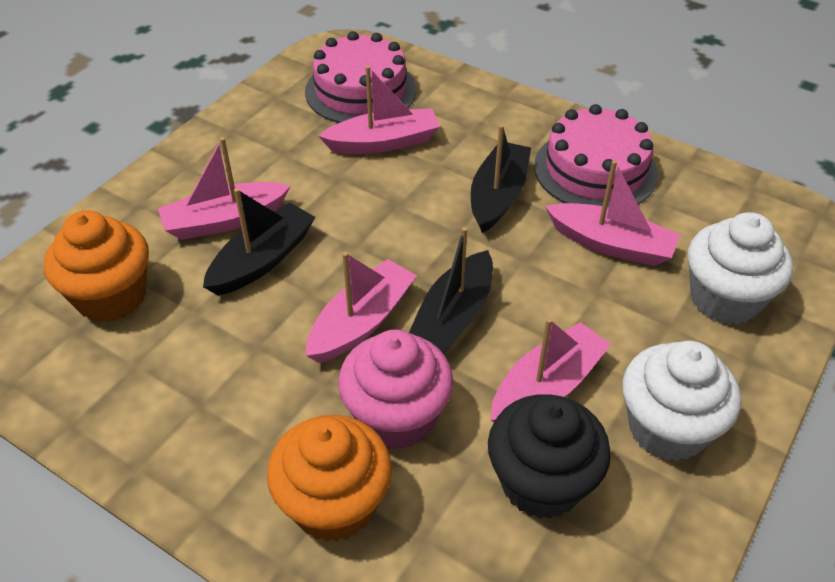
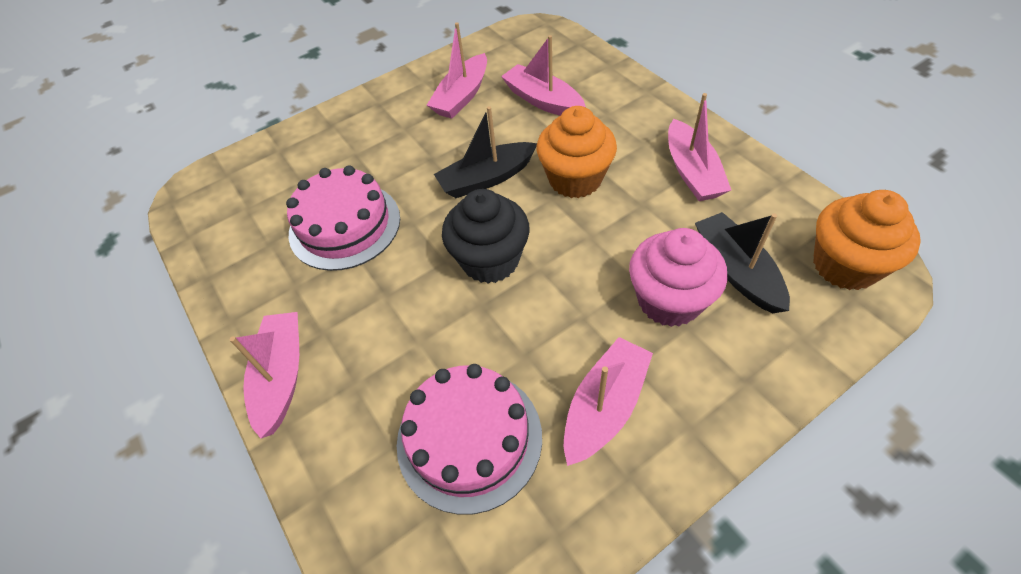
black boat: 3 -> 2
white cupcake: 2 -> 0

